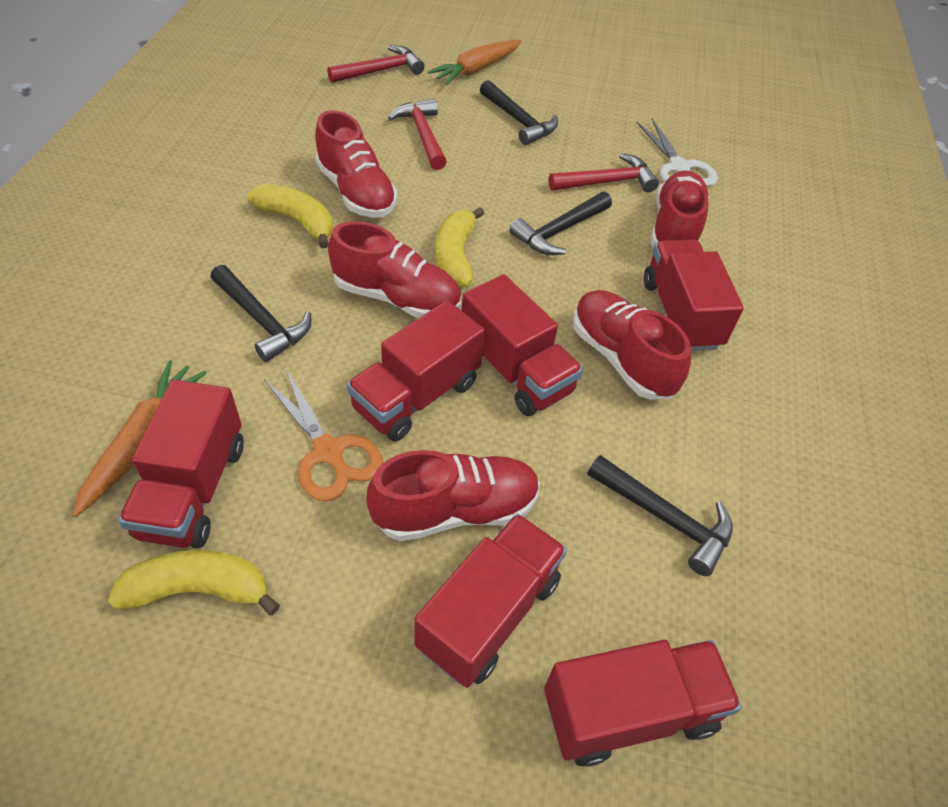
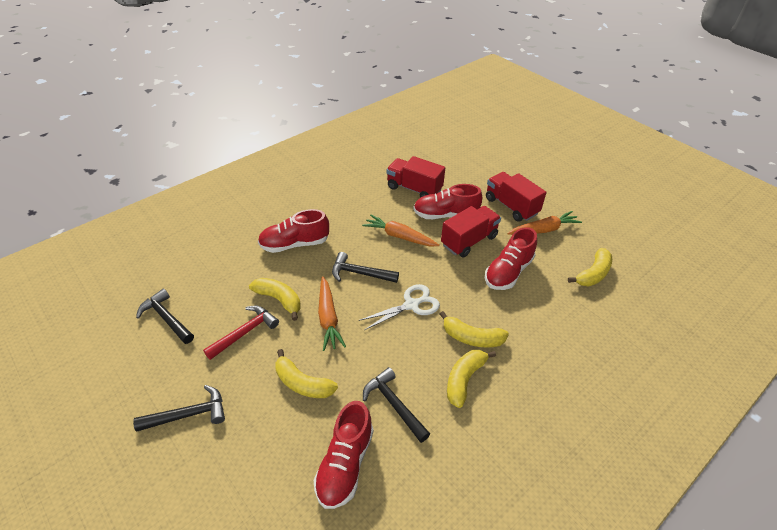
orange carrot: 2 -> 3
orange scissors: 1 -> 0
red hammer: 3 -> 1
red shoe: 5 -> 4
red truck: 6 -> 3
yellow banana: 3 -> 5

